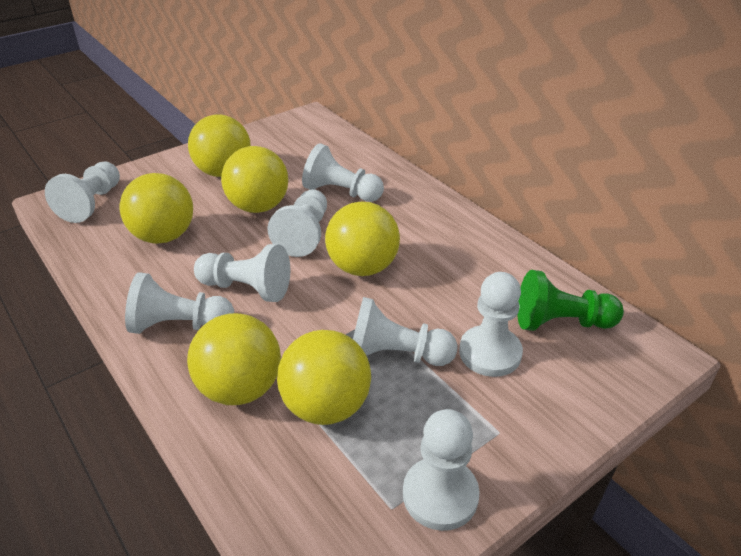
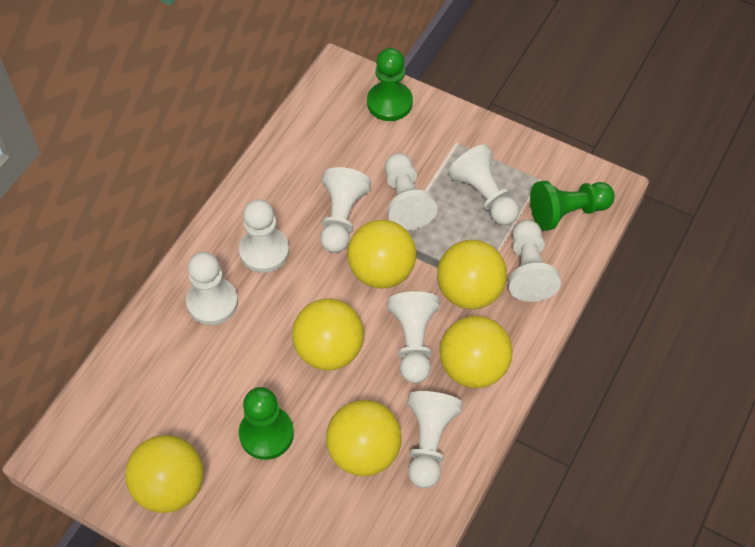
green pawn: 1 -> 3

